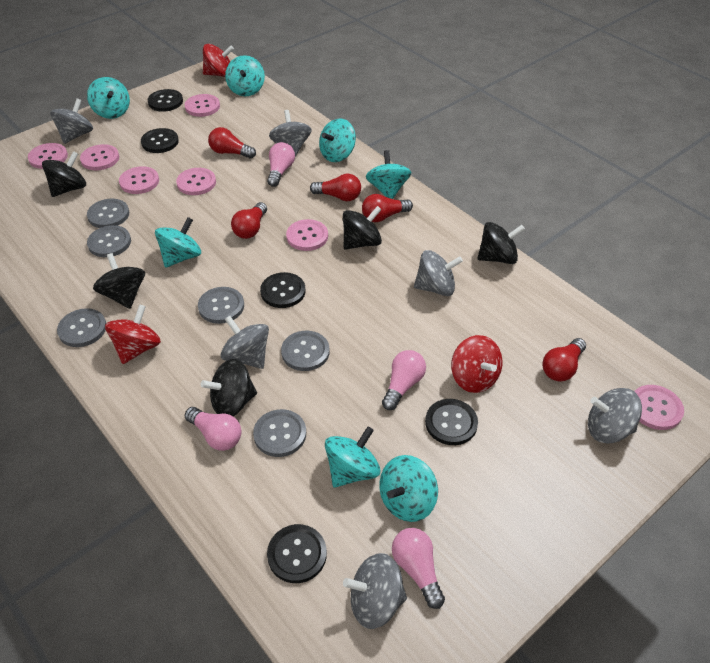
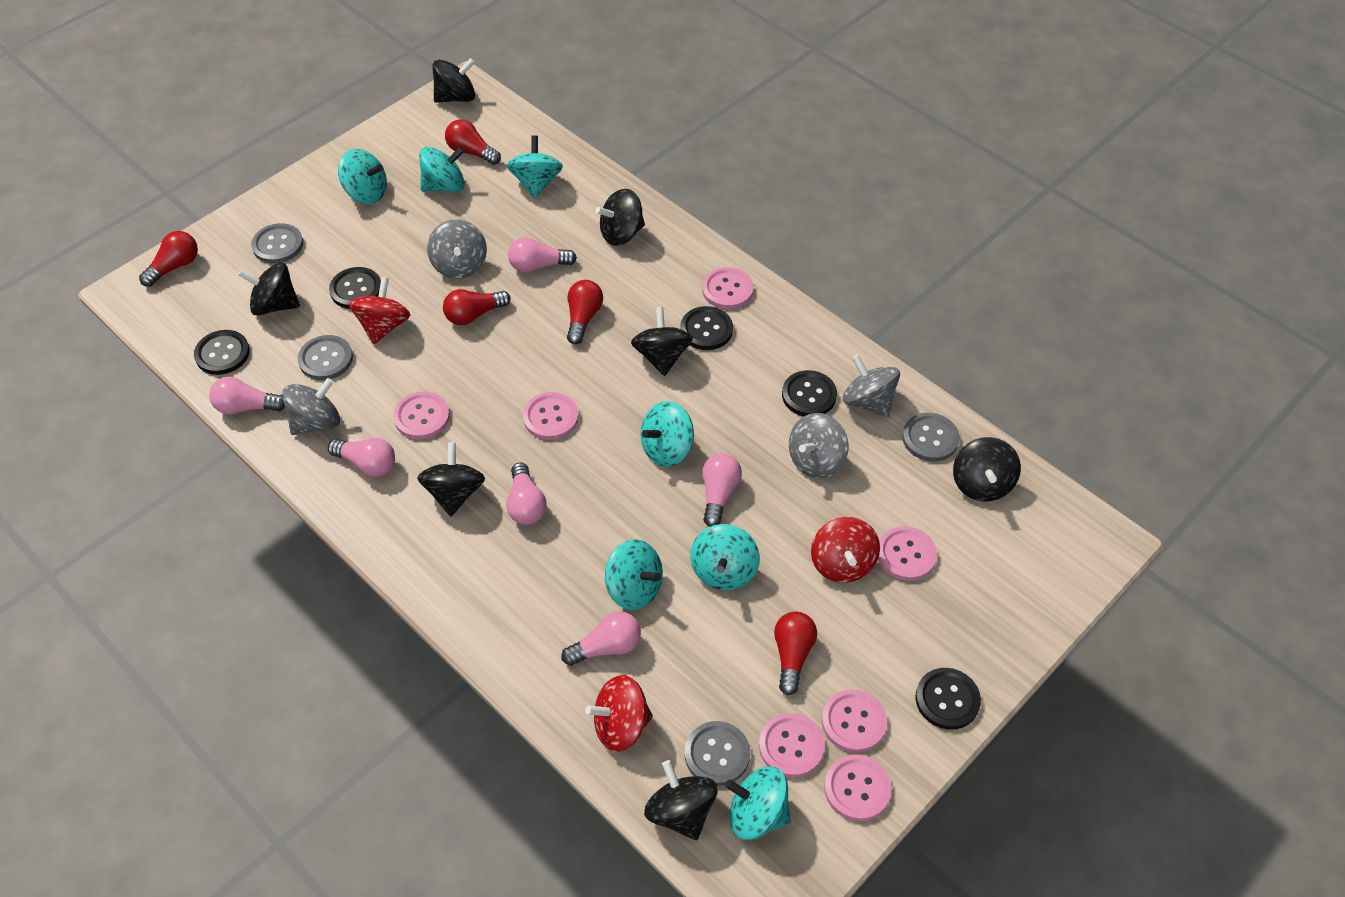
black spinning top: 5 -> 7
grey button: 6 -> 4
grey spinning top: 6 -> 4
pink light bulb: 4 -> 6

